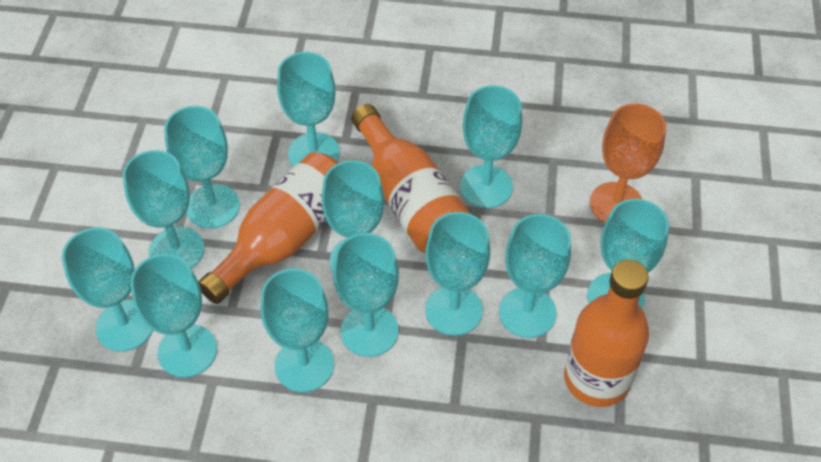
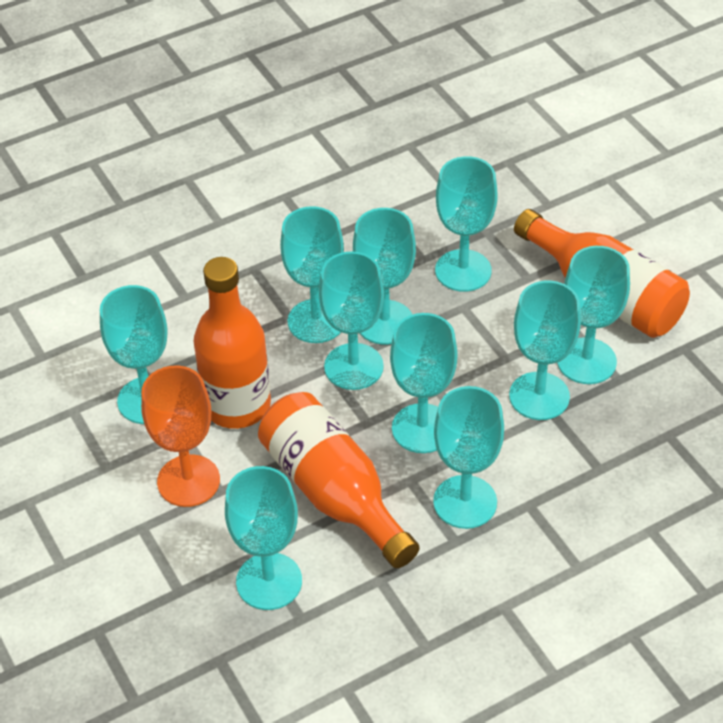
turquoise goblet: 12 -> 10

